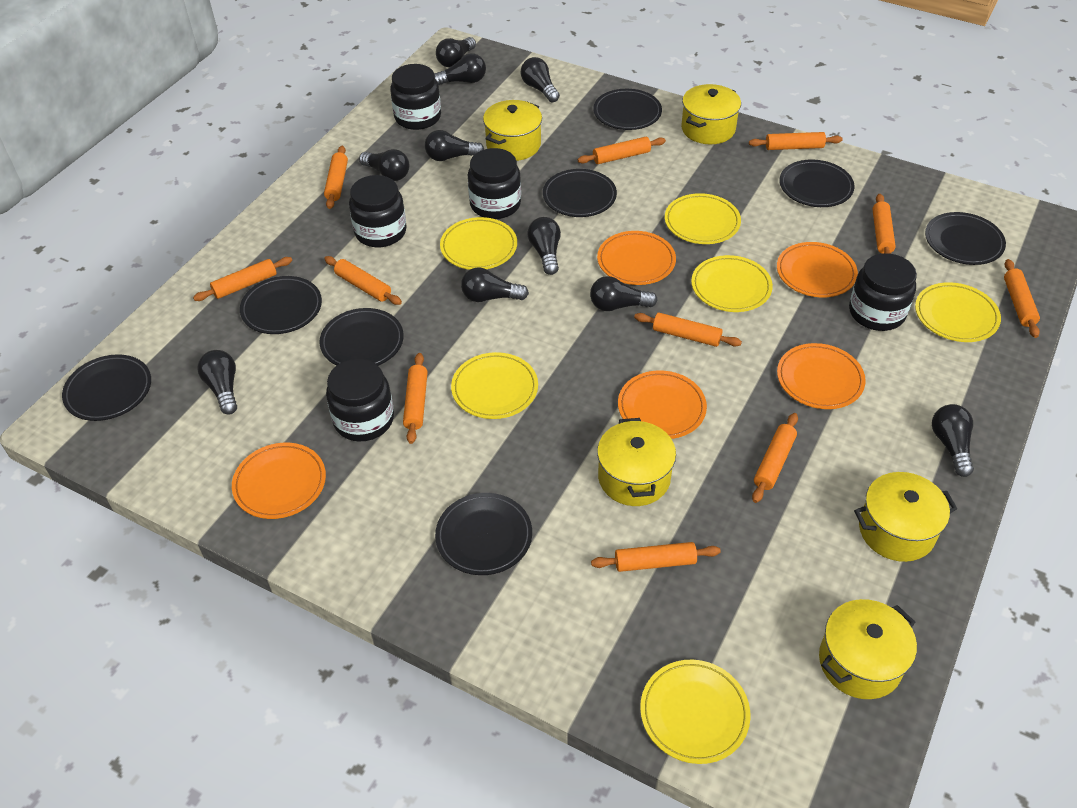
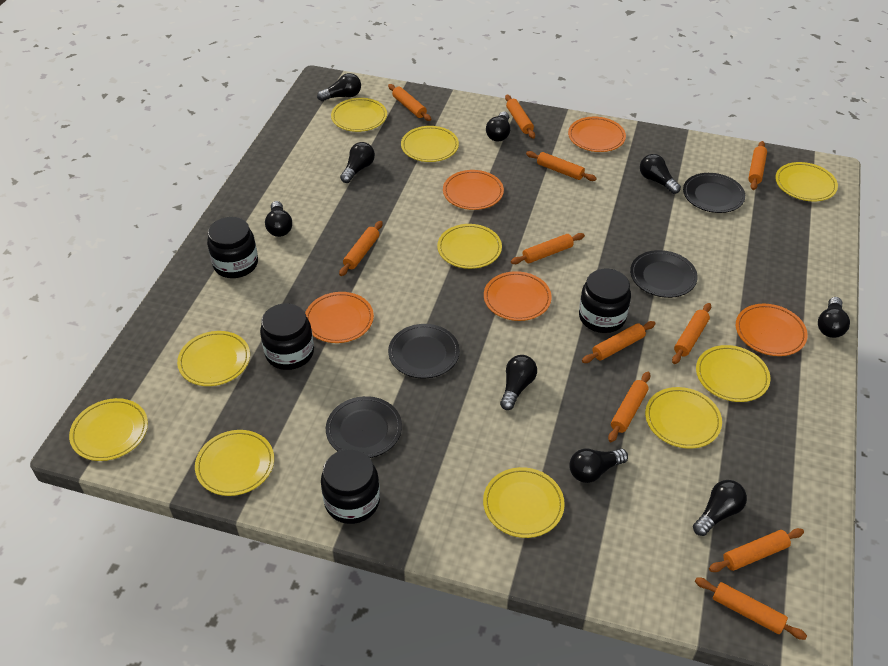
black jar: 5 -> 4
black light bulb: 10 -> 9
black plate: 8 -> 4
yellow plate: 6 -> 10
yellow pot: 5 -> 0

